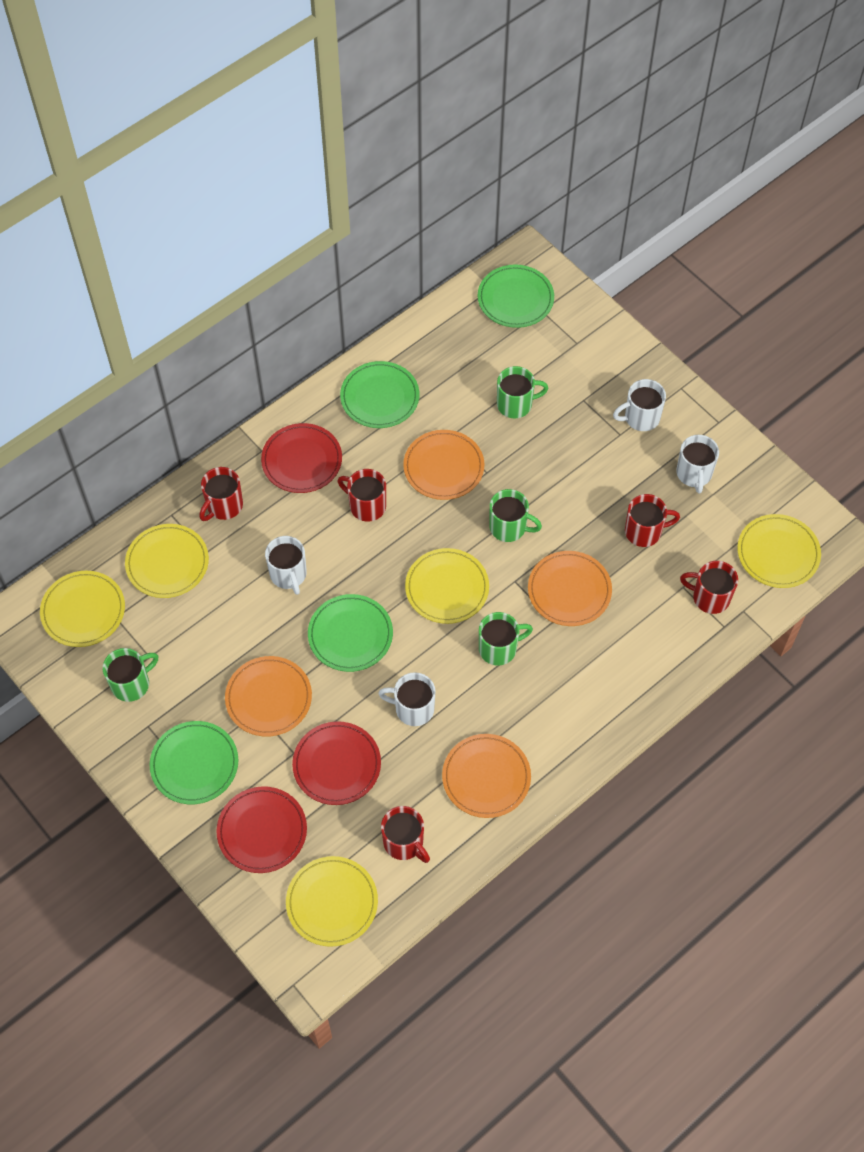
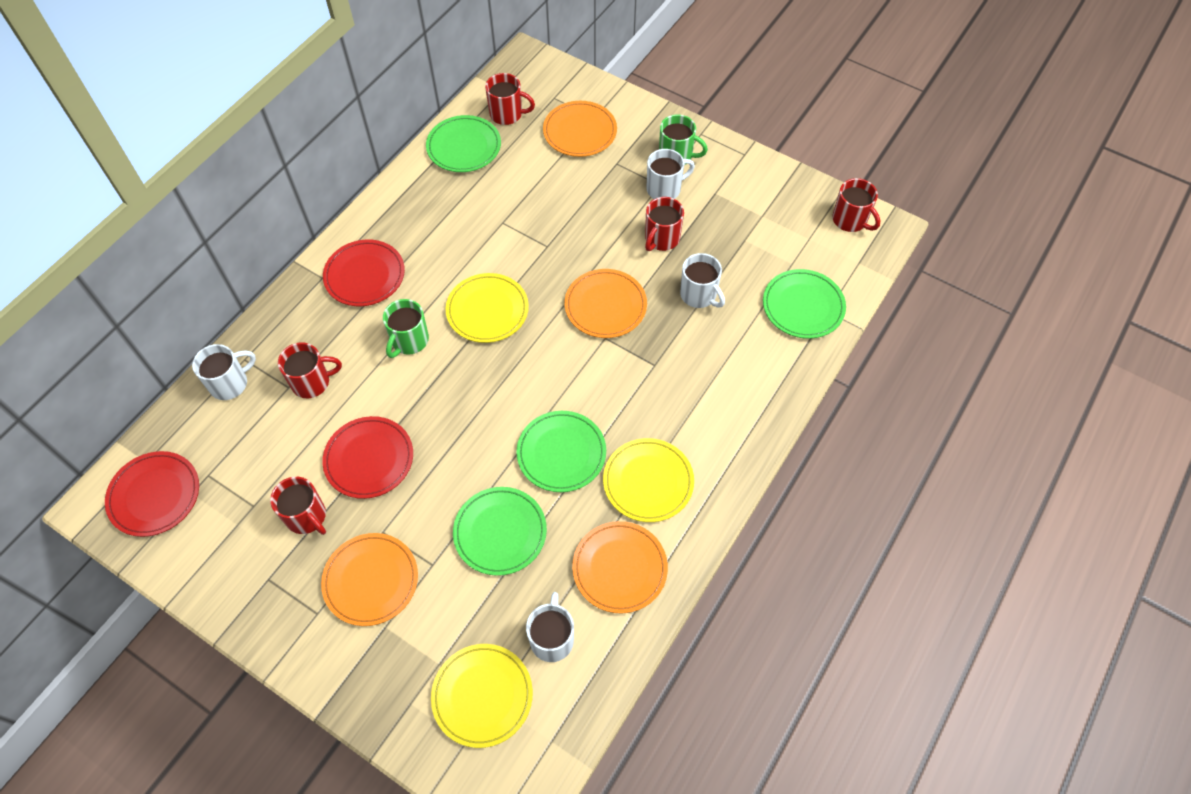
green mug: 4 -> 2
yellow plate: 5 -> 3

